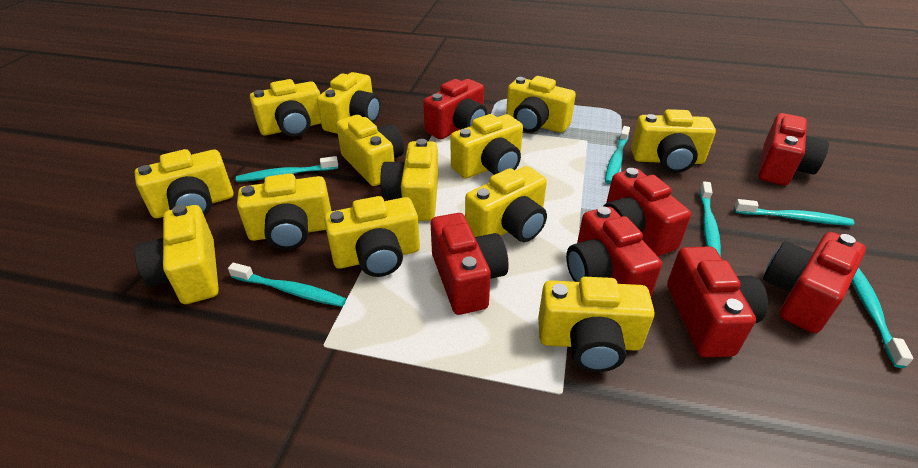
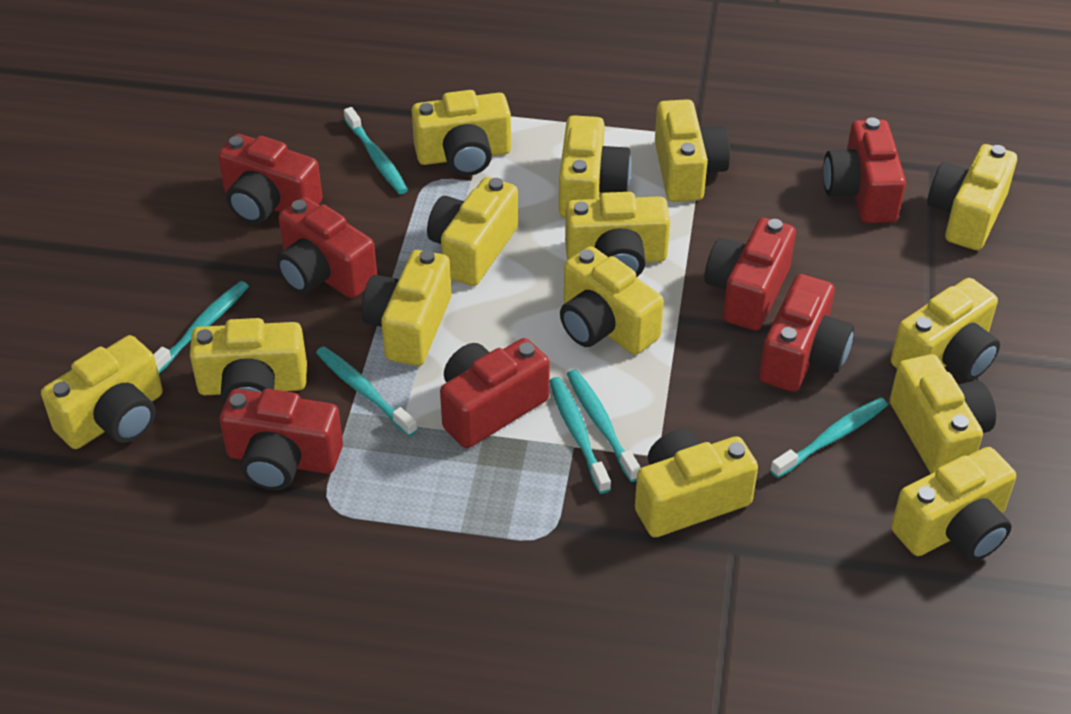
yellow camera: 13 -> 14

